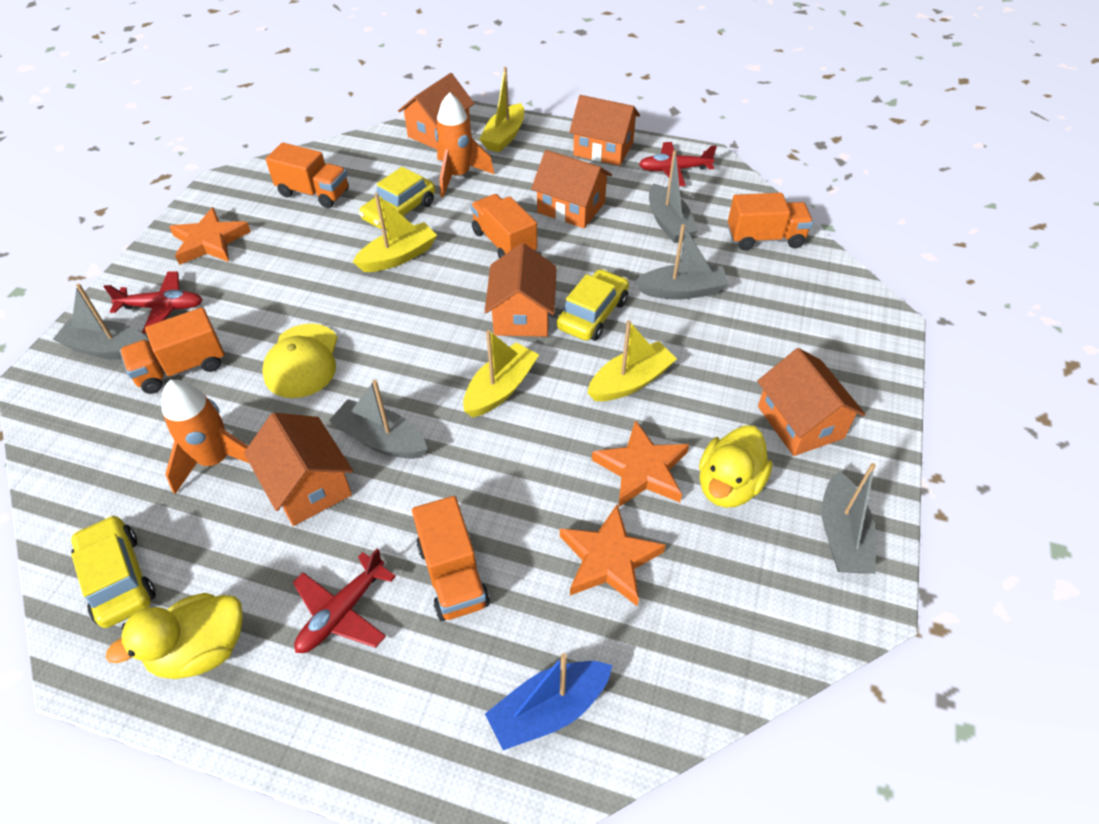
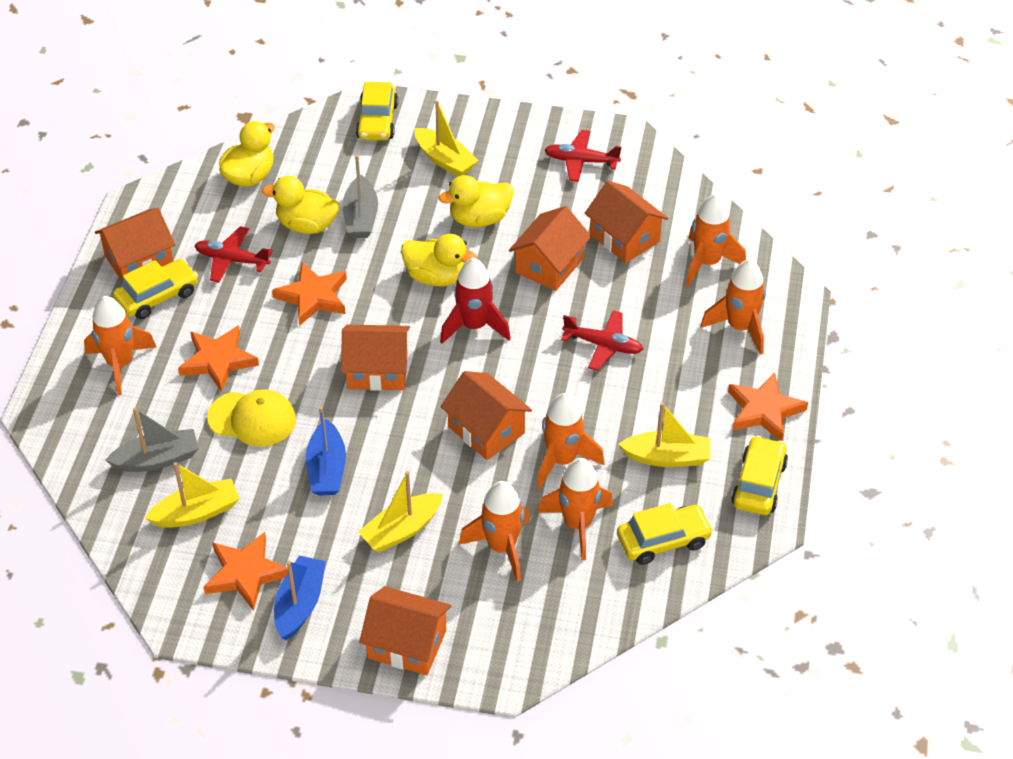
blue boat: 1 -> 2
grey boat: 5 -> 2
orange rocket: 2 -> 6
orange star: 3 -> 4
orange truck: 5 -> 0
red rocket: 0 -> 1
yellow car: 3 -> 4
yellow duck: 2 -> 4

